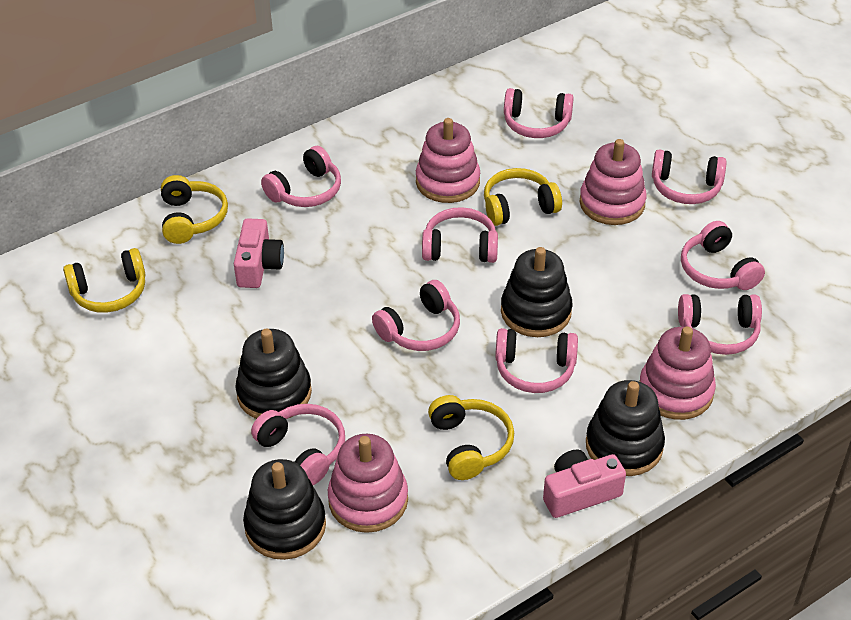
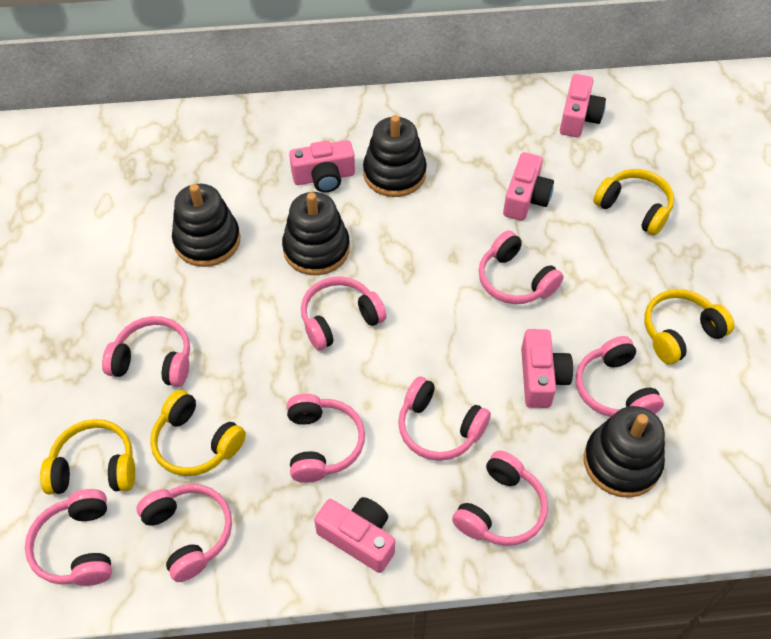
pink camera: 2 -> 5
pink stacking toy: 4 -> 0

